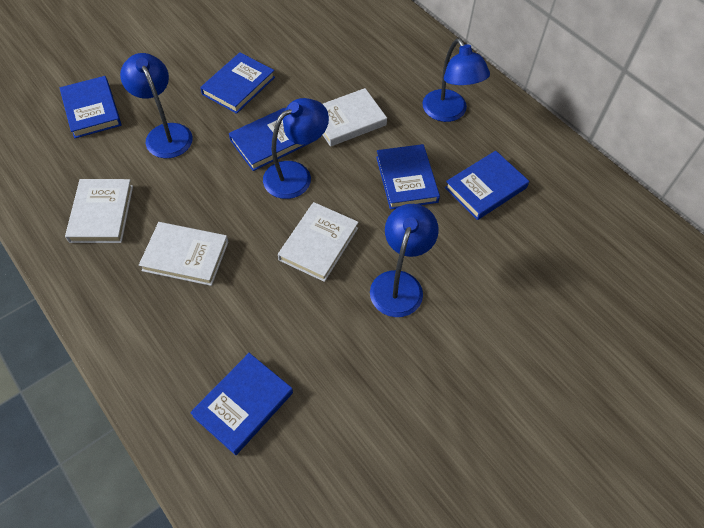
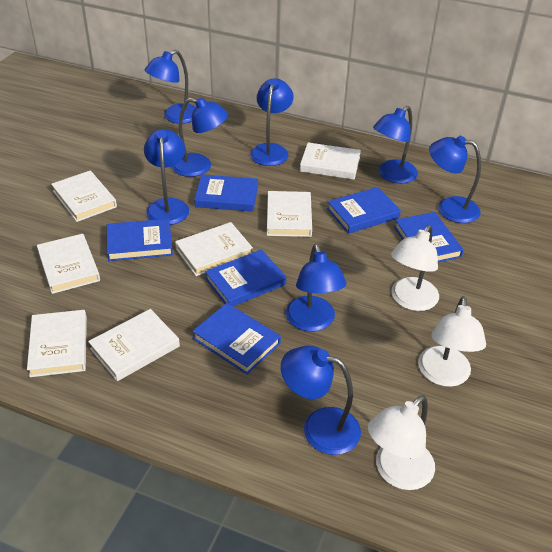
blue lamp: 4 -> 8
white book: 4 -> 7
white lamp: 0 -> 3

